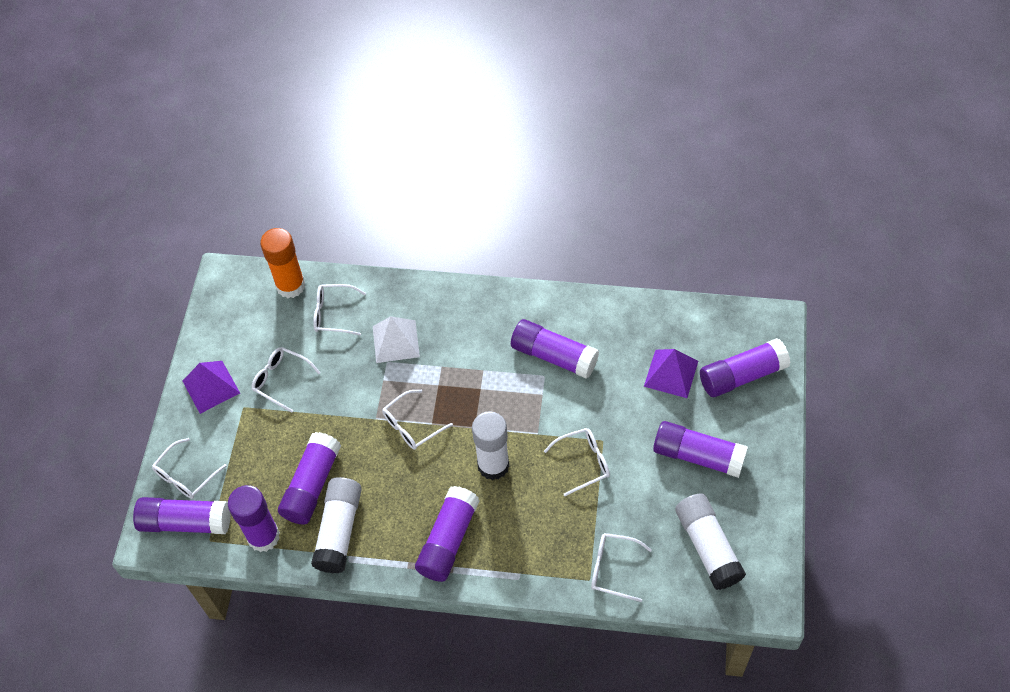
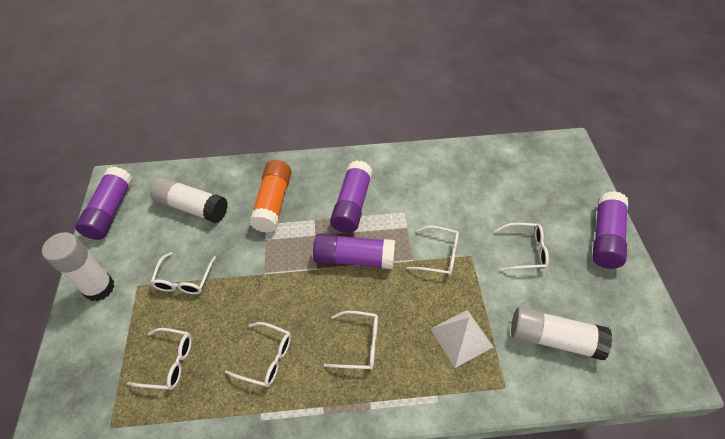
purple glue stick: 7 -> 4
purple pyramid: 2 -> 0

